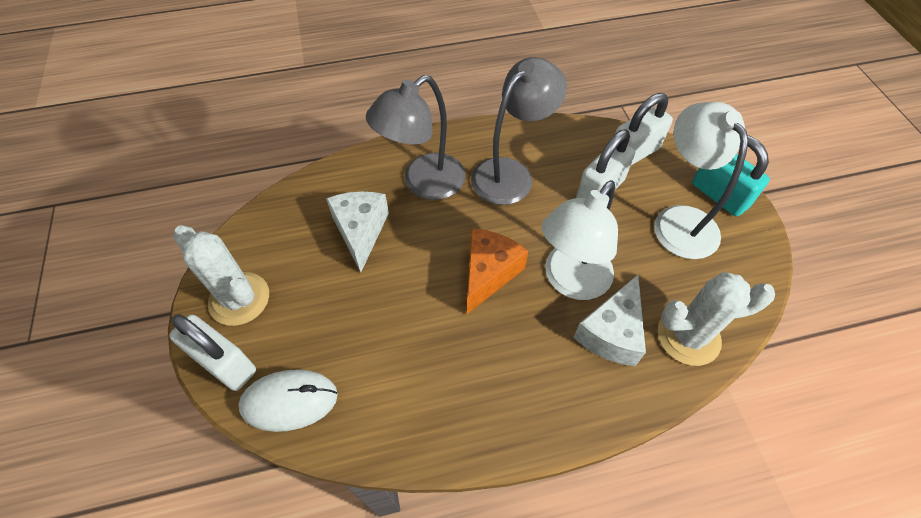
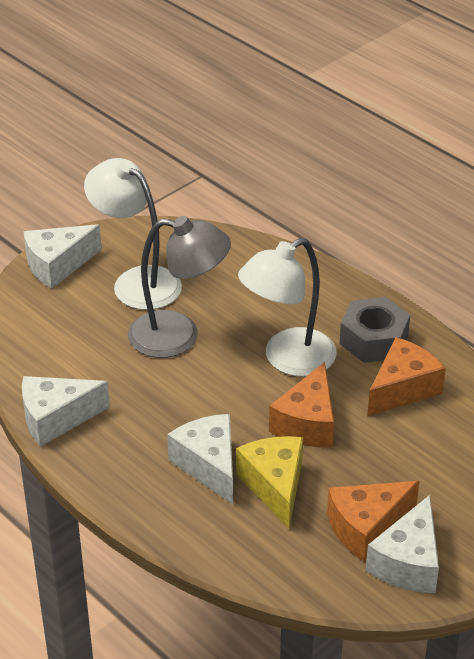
grey lamp: 2 -> 1
grey nut: 0 -> 1
orange cheese: 1 -> 3
turquoise padlock: 1 -> 0
white cactus: 2 -> 0
white cheese: 2 -> 4
white mouse: 1 -> 0
white padlock: 3 -> 0
yellow cheese: 0 -> 1

